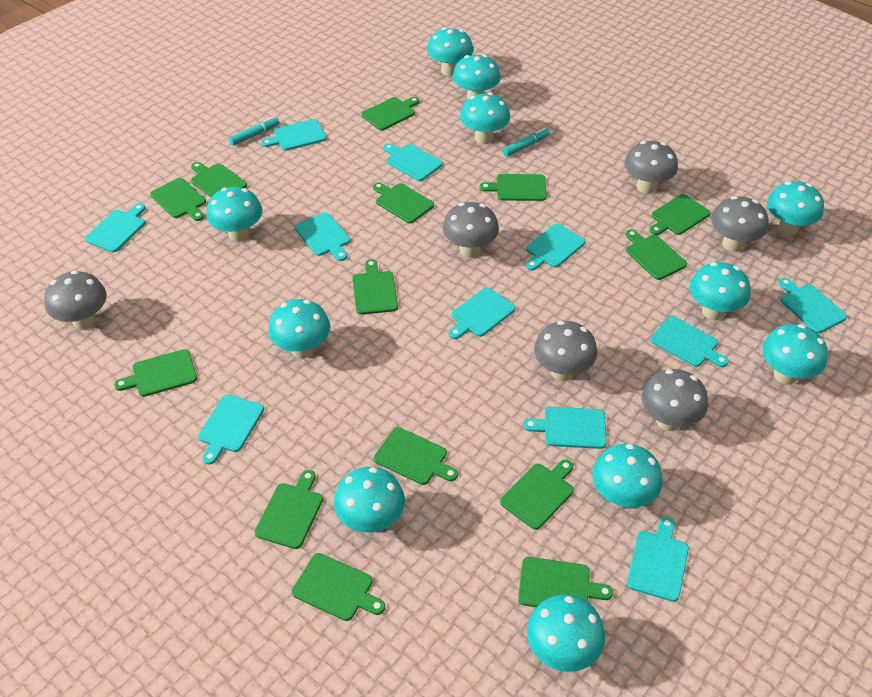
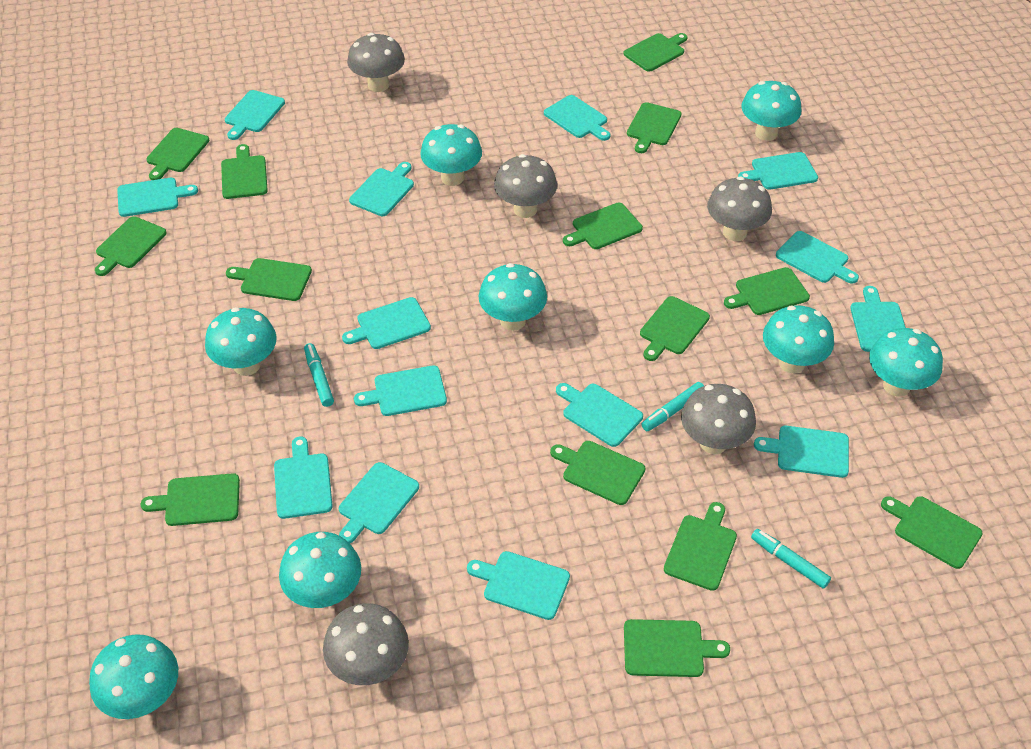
grey mushroom: 6 -> 5
turquoise cutting board: 11 -> 14
turquoise marker: 2 -> 3
turquoise mushroom: 11 -> 8

